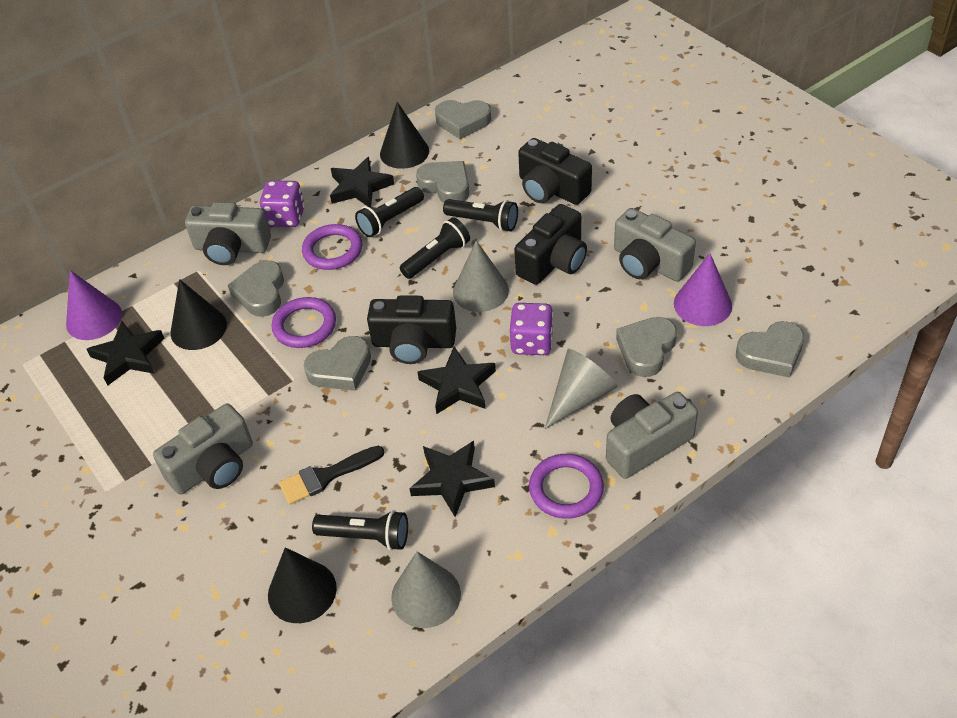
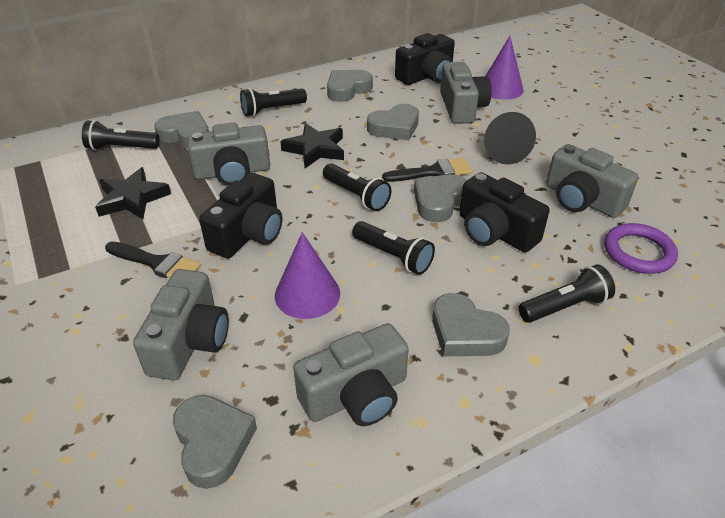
black brush: 1 -> 2
black cone: 3 -> 1
black flashlight: 4 -> 5
black star: 4 -> 2
grey camera: 4 -> 5
grey cone: 3 -> 0
purple dice: 2 -> 0
purple ring: 3 -> 1

